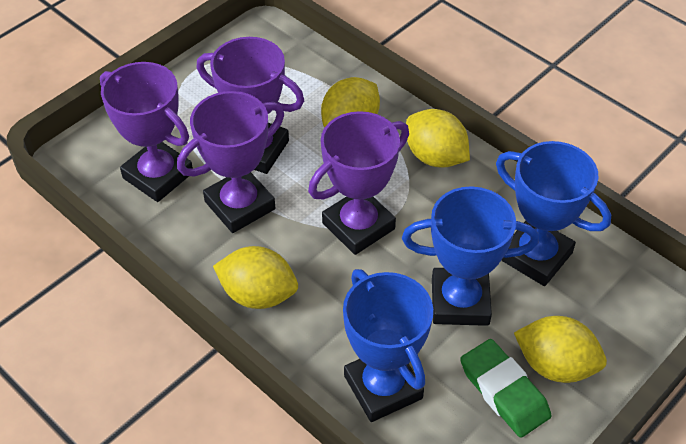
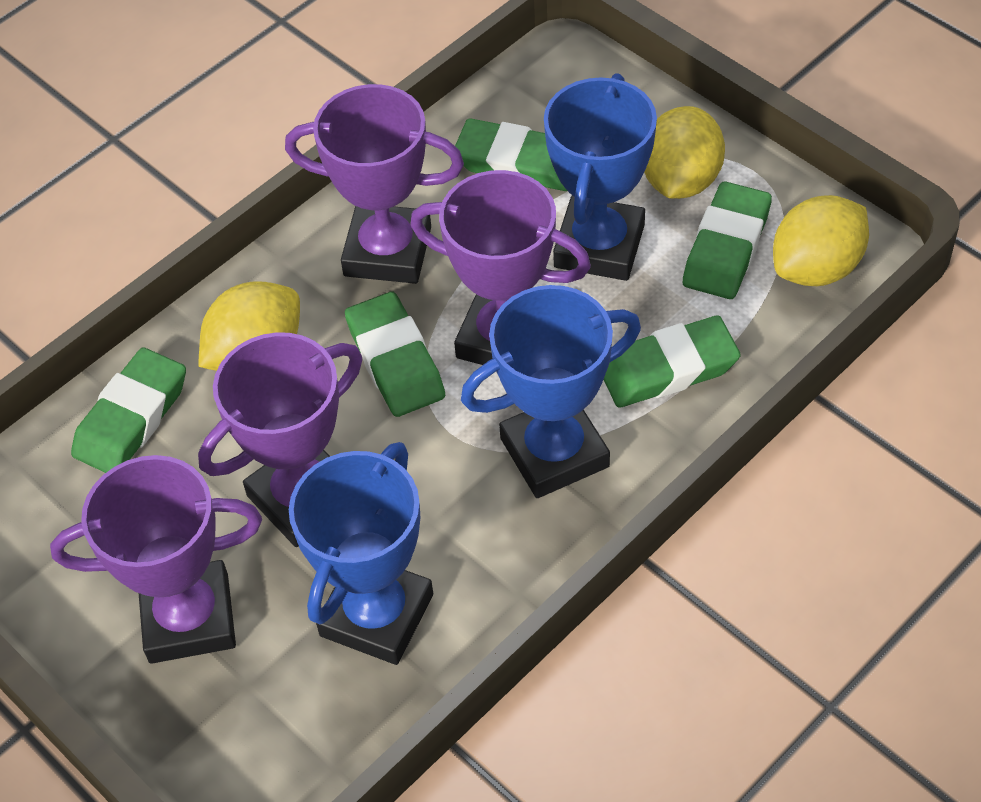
green eraser: 1 -> 5
yellow lemon: 4 -> 3

